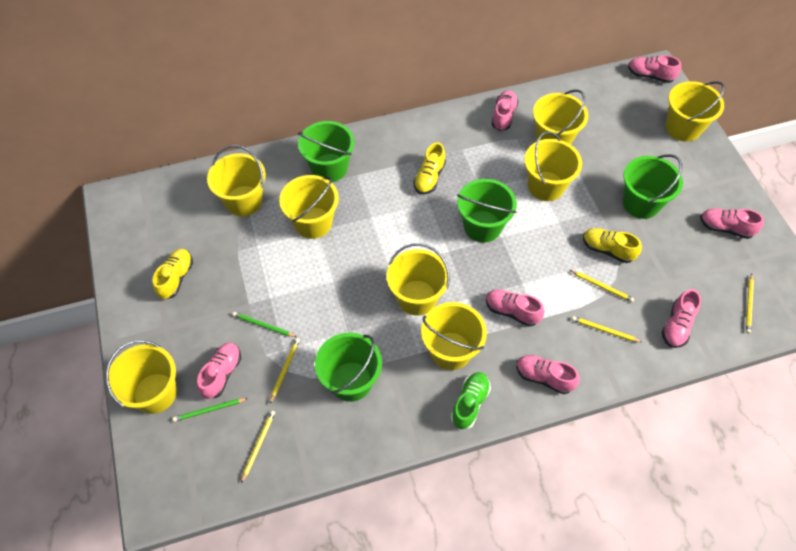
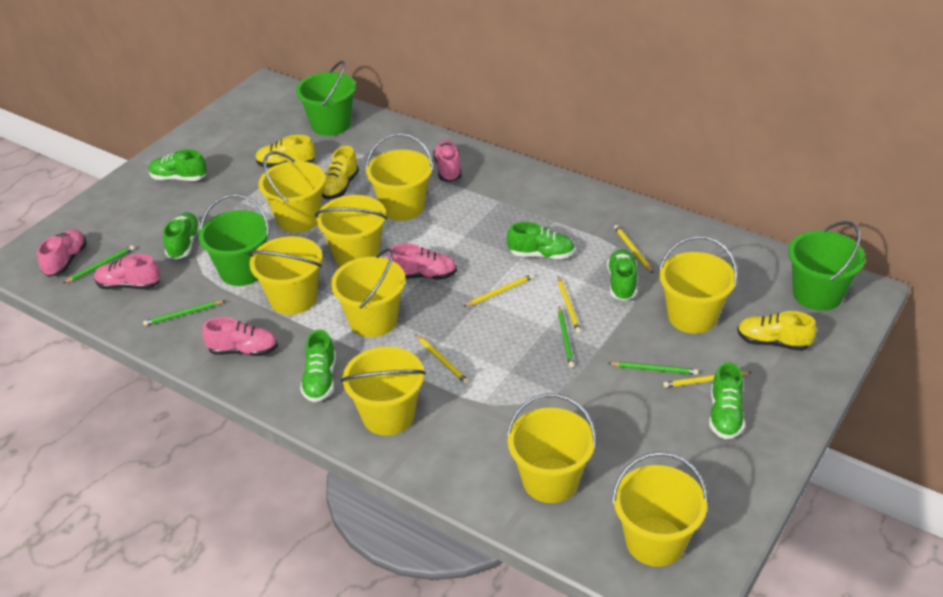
green bucket: 4 -> 3
green pencil: 2 -> 4
green shoe: 1 -> 6
pink shoe: 7 -> 5
yellow bucket: 8 -> 9

